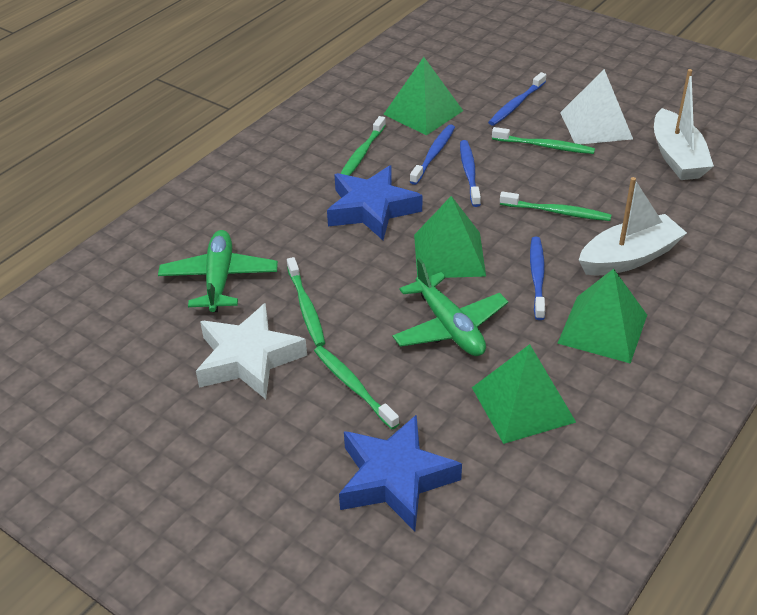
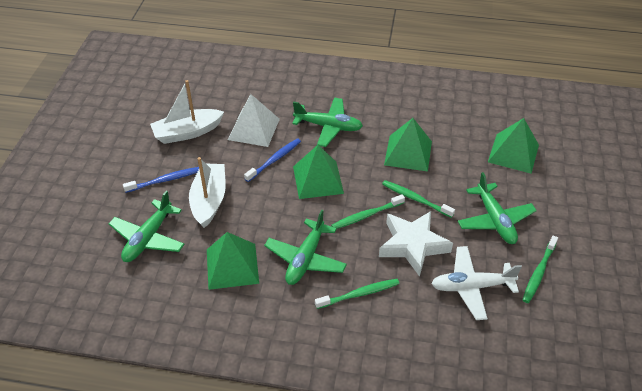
blue star: 2 -> 0
blue toothbrush: 4 -> 2
green plane: 2 -> 4
green toothbrush: 5 -> 4
white plane: 0 -> 1

